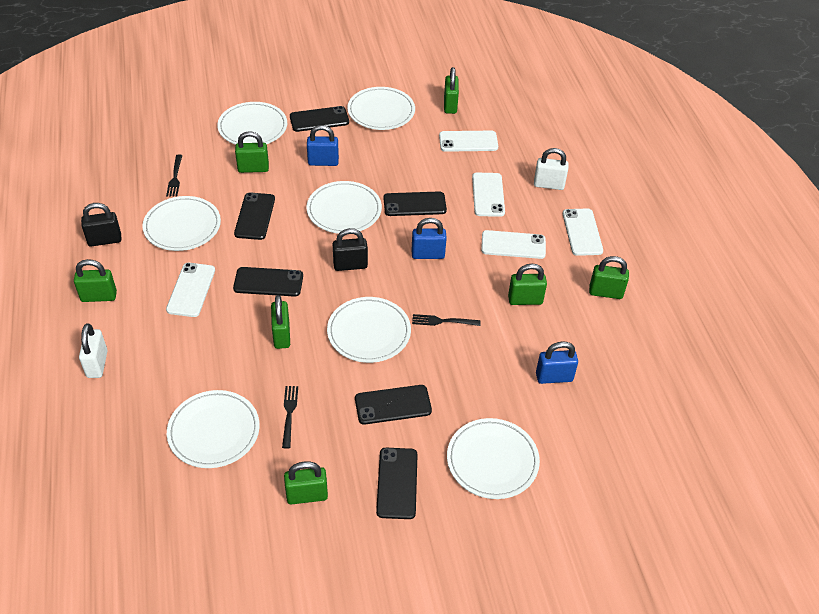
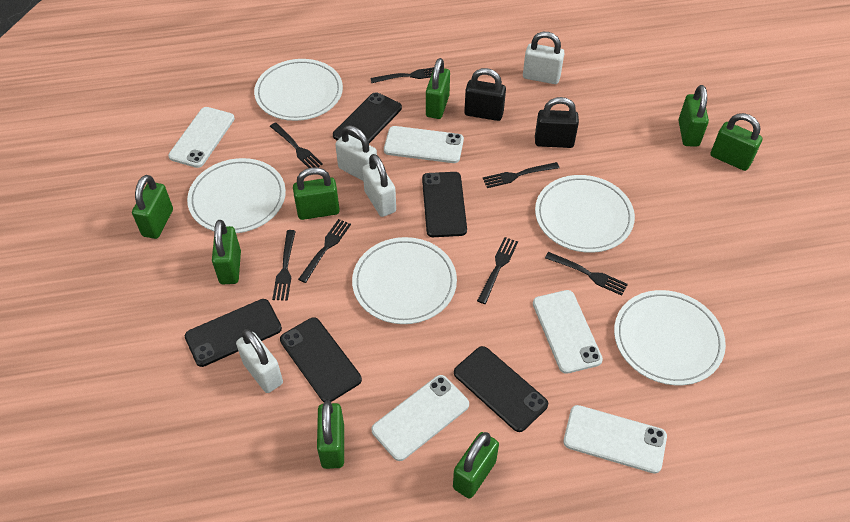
black fork: 3 -> 7
black phone: 6 -> 5
blue padlock: 3 -> 0
green padlock: 7 -> 8
white padlock: 2 -> 4
white plate: 7 -> 5

